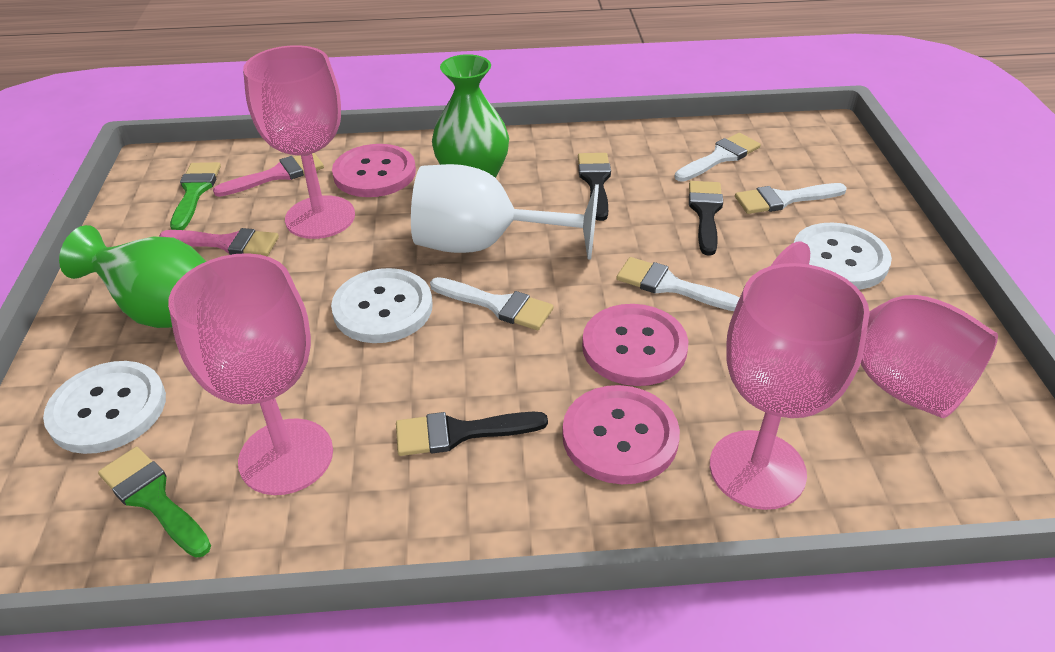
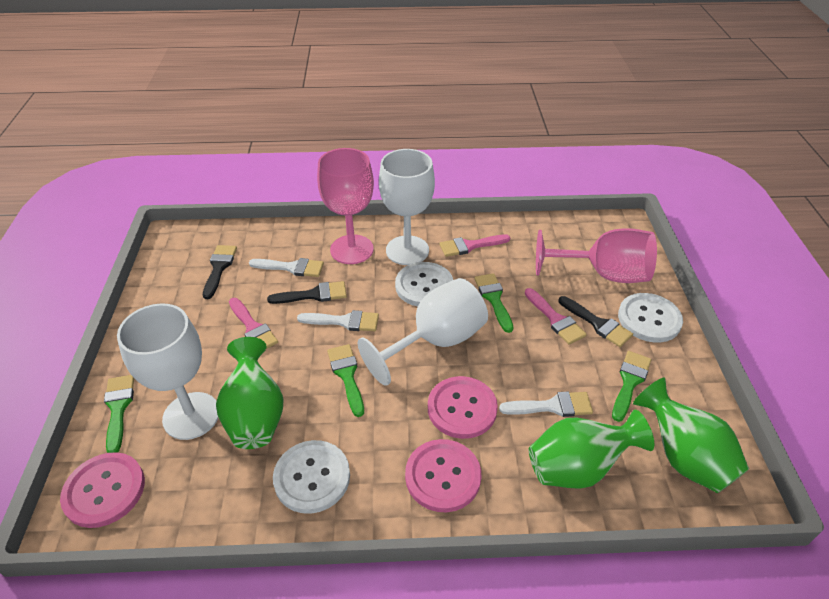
green brush: 2 -> 4
green vase: 2 -> 3
pink brush: 2 -> 3
pink goblet: 4 -> 2
white brush: 4 -> 3
white goblet: 1 -> 3

